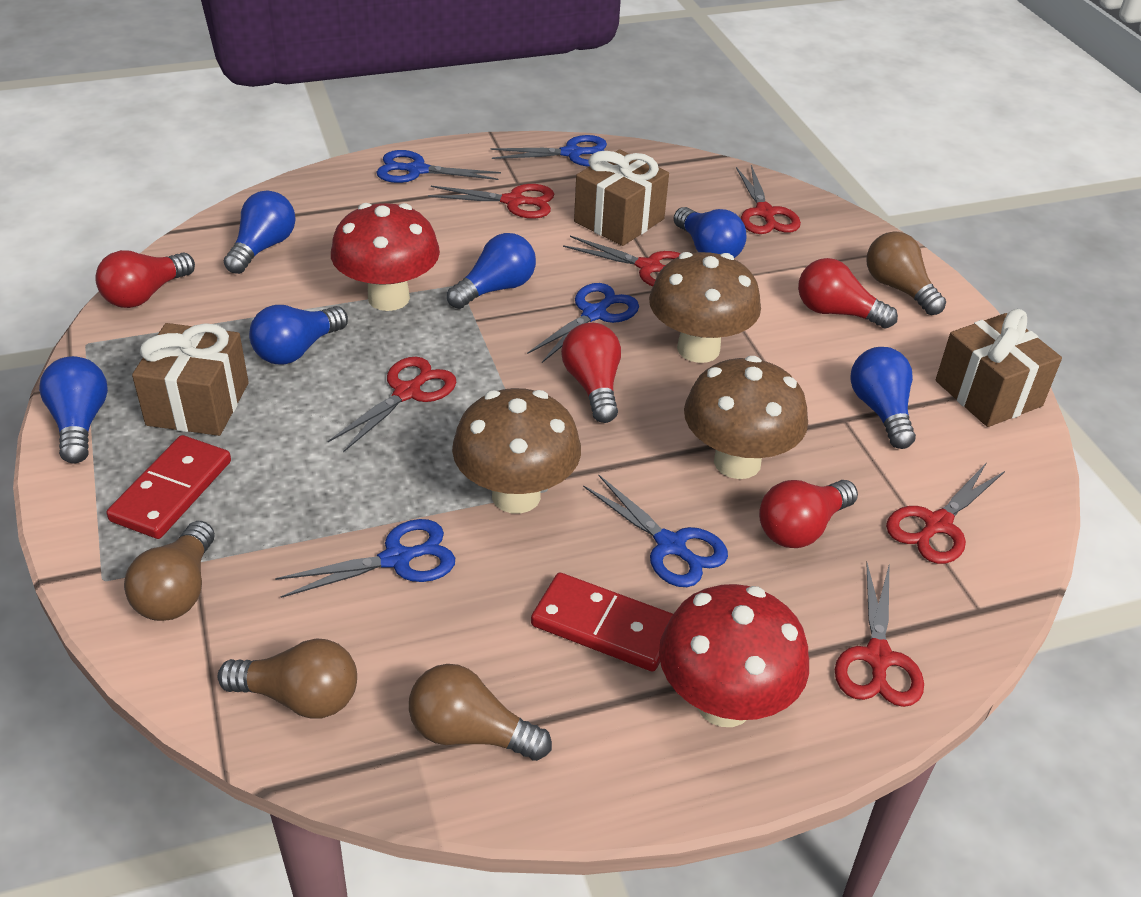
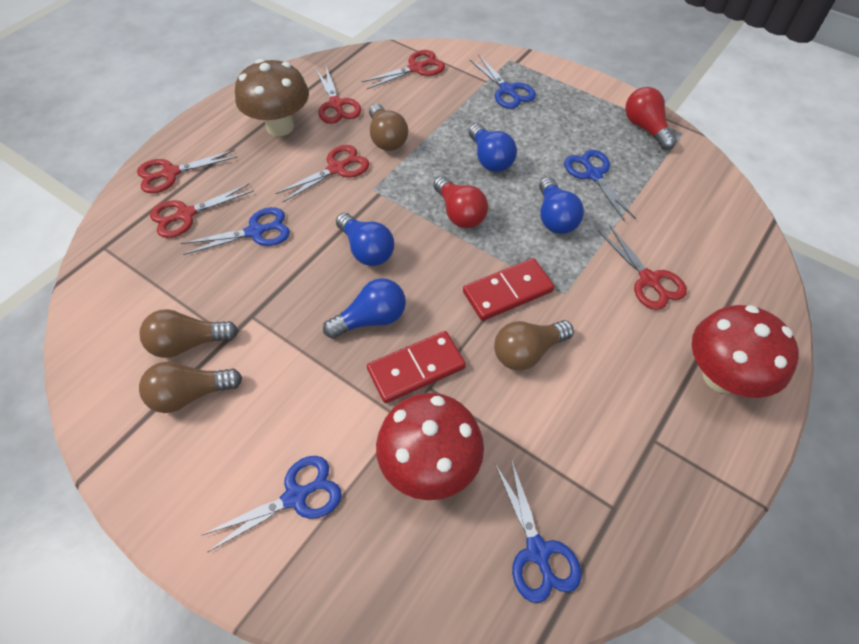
blue light bulb: 6 -> 4
brown gift: 3 -> 0
brown mushroom: 3 -> 1
red light bulb: 4 -> 2

